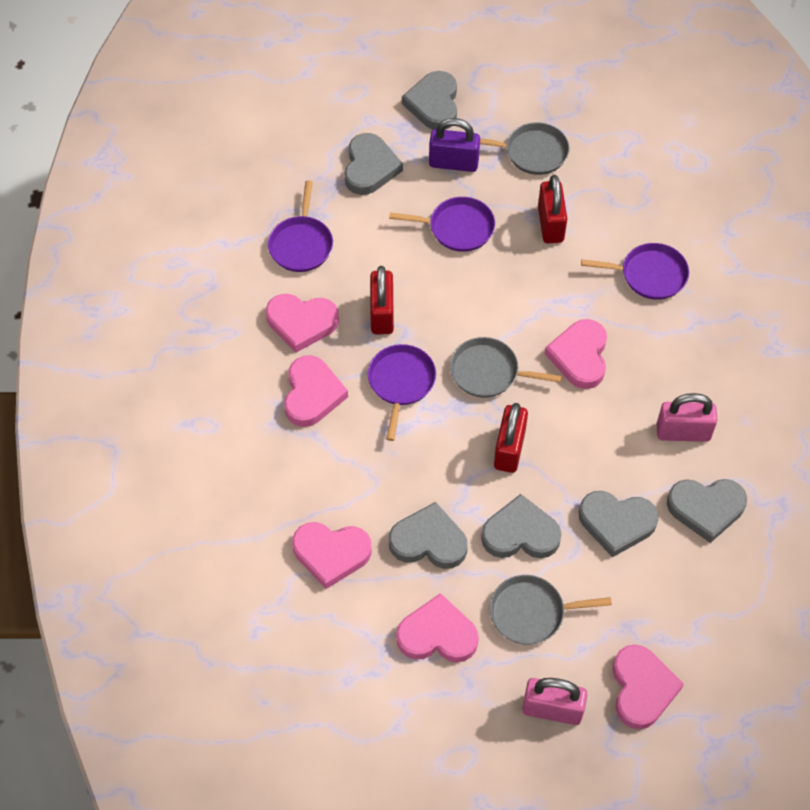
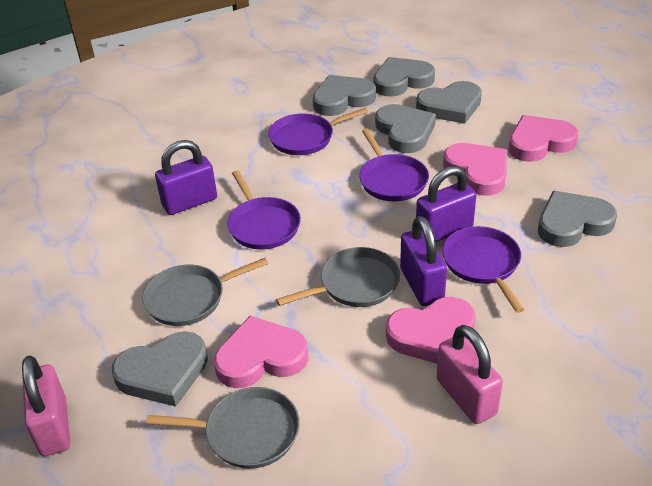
pink heart: 6 -> 4
purple padlock: 1 -> 3
red padlock: 3 -> 0

